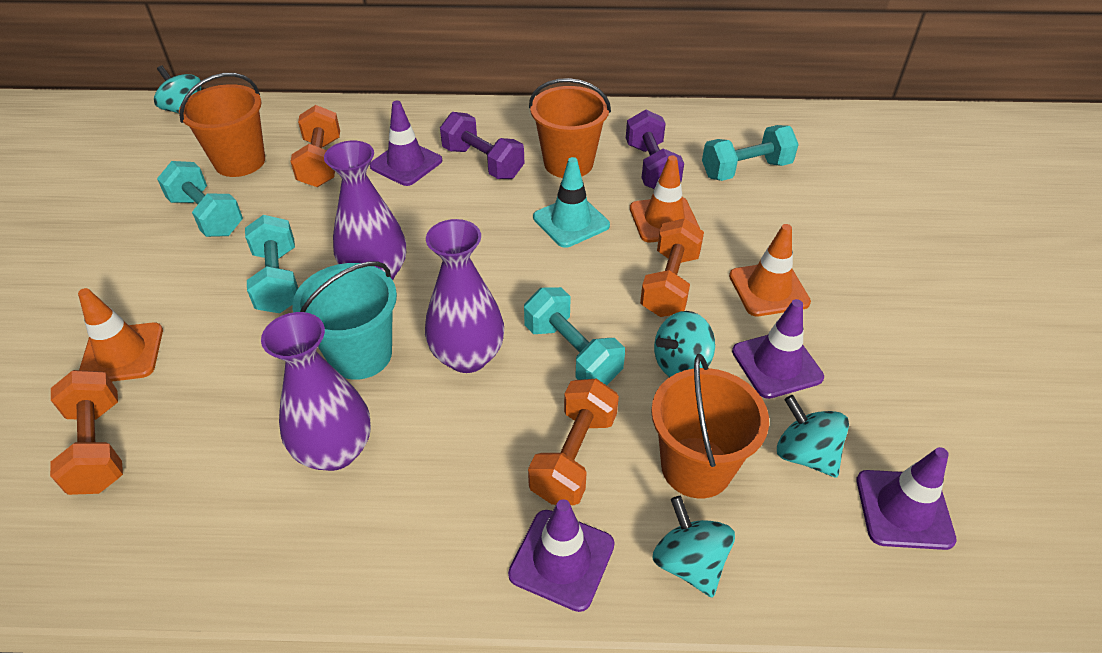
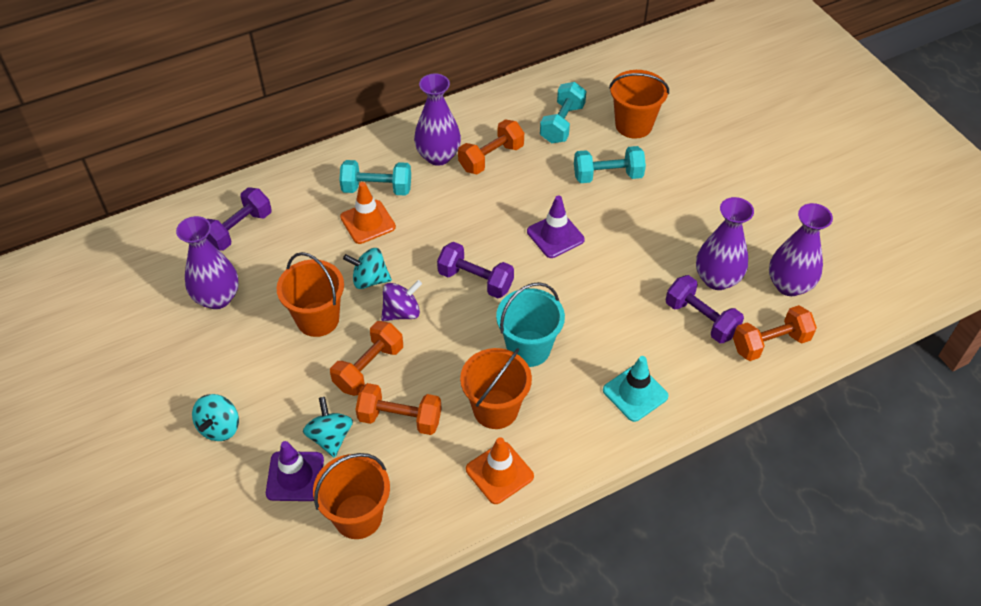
orange bucket: 3 -> 4
orange traffic cone: 3 -> 2
purple dumbbell: 2 -> 3
purple spinning top: 0 -> 1
purple traffic cone: 4 -> 2
purple vase: 3 -> 4
turquoise dumbbell: 4 -> 3
turquoise spinning top: 4 -> 3

